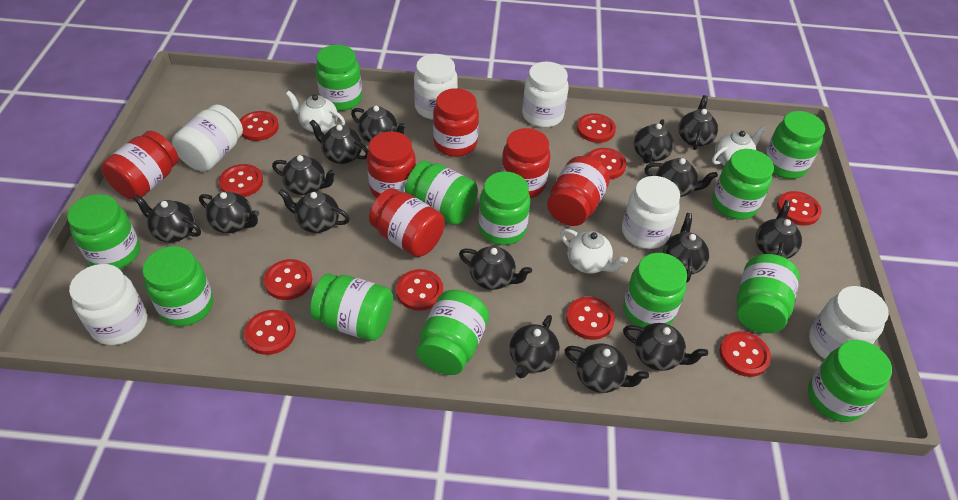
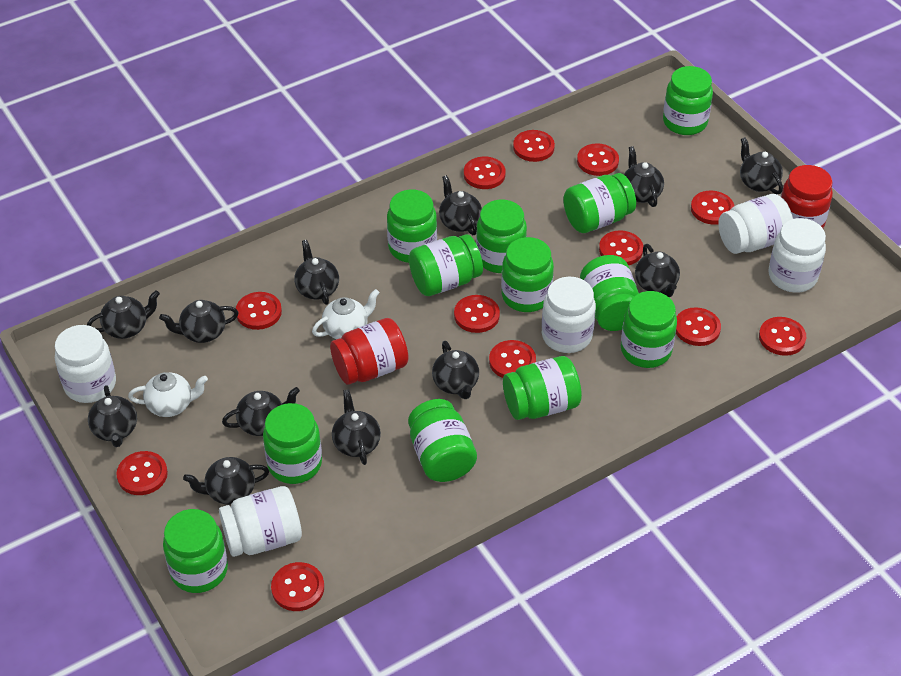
black teapot: 15 -> 12
red button: 10 -> 12
red jar: 6 -> 2
white jar: 6 -> 5
white teapot: 3 -> 2

